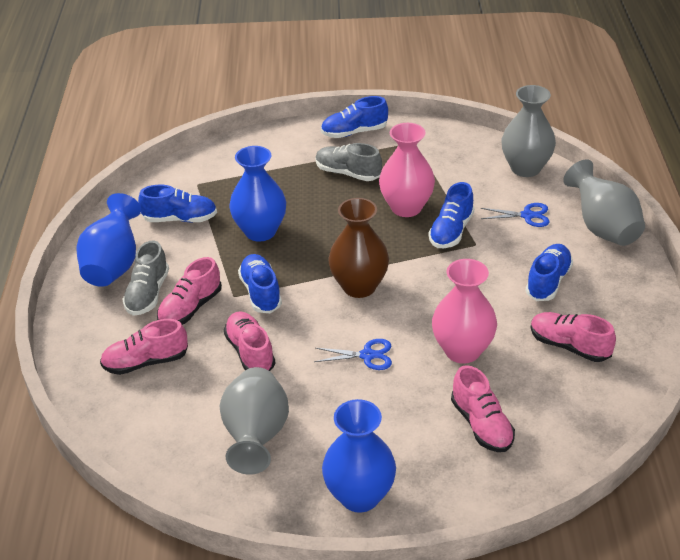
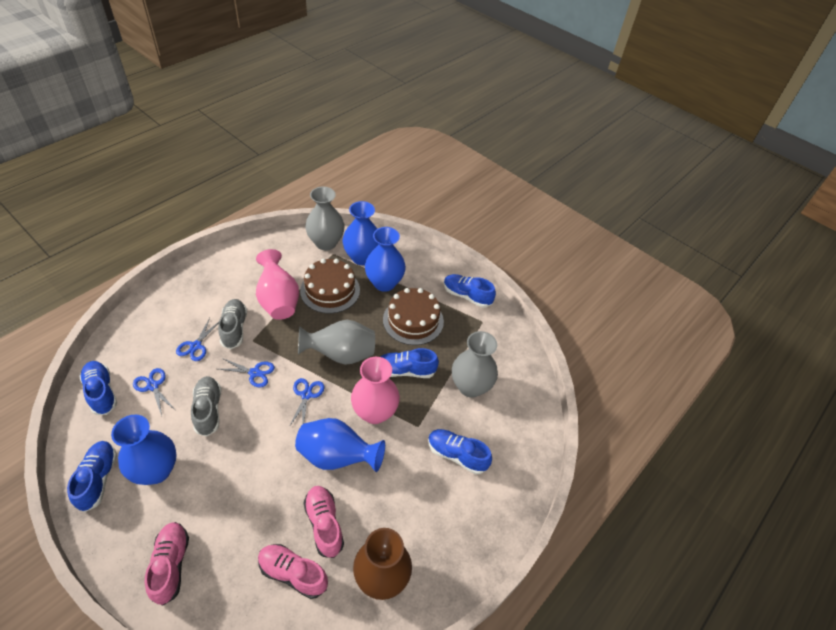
blue scissors: 2 -> 4
blue vase: 3 -> 4
brown cake: 0 -> 2
pink shoe: 5 -> 3

